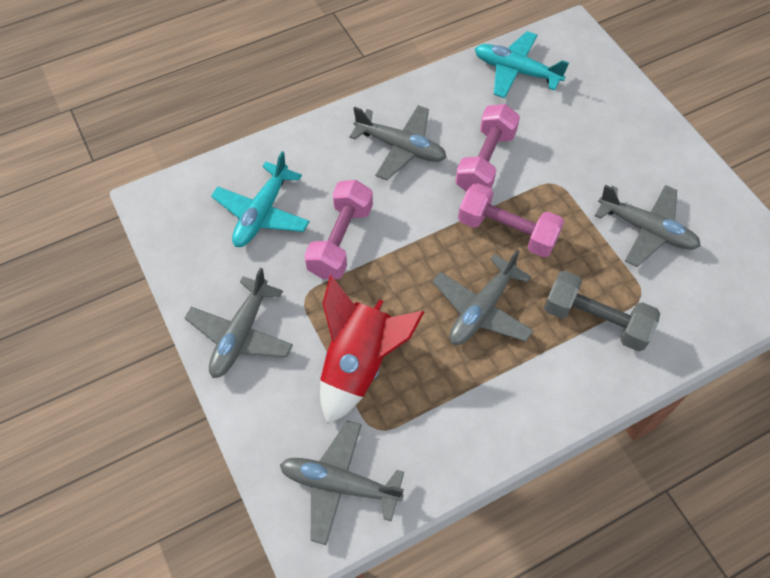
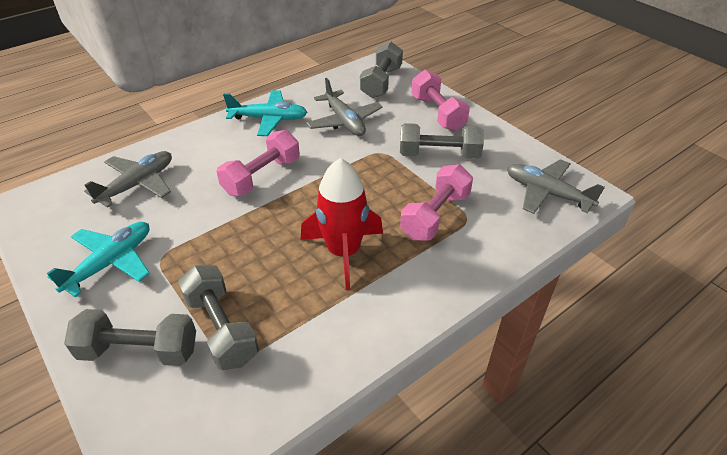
grey dumbbell: 1 -> 4
grey plane: 5 -> 3

